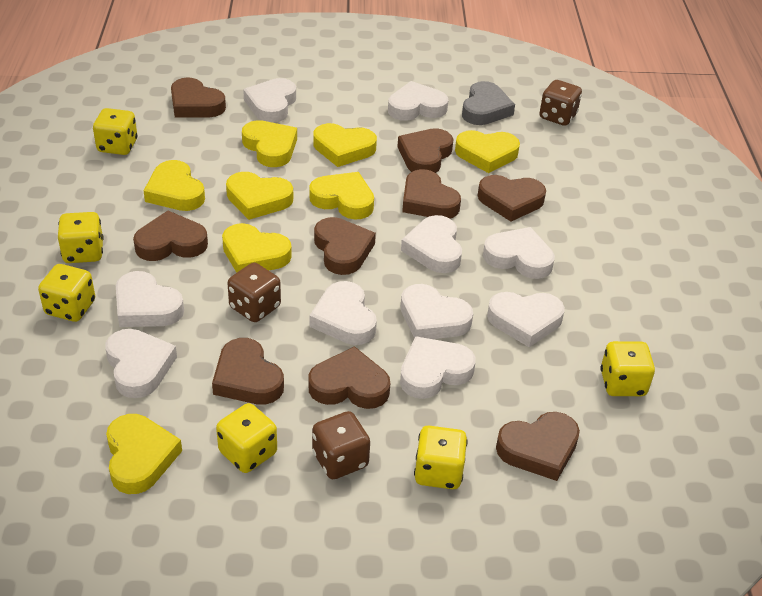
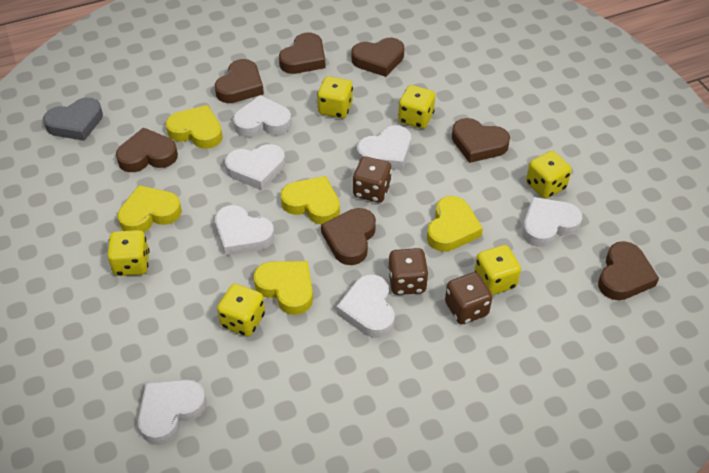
brown heart: 9 -> 7
white heart: 10 -> 7
yellow heart: 8 -> 5

